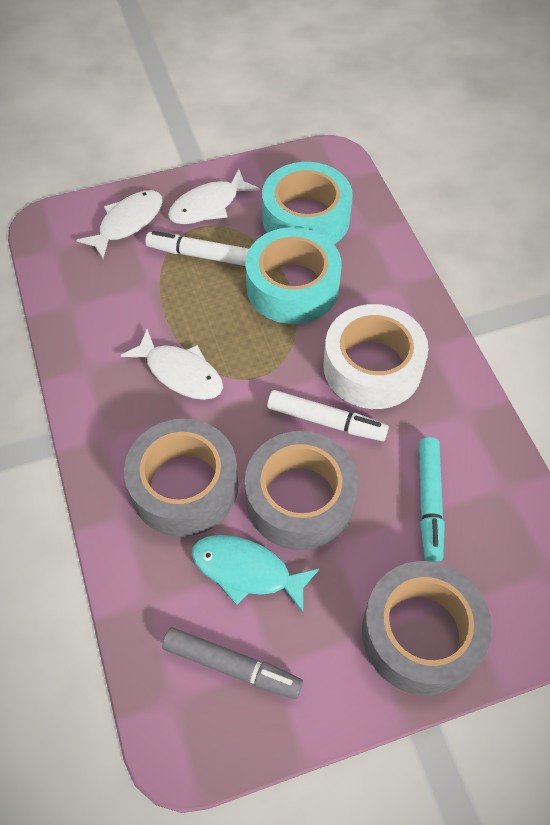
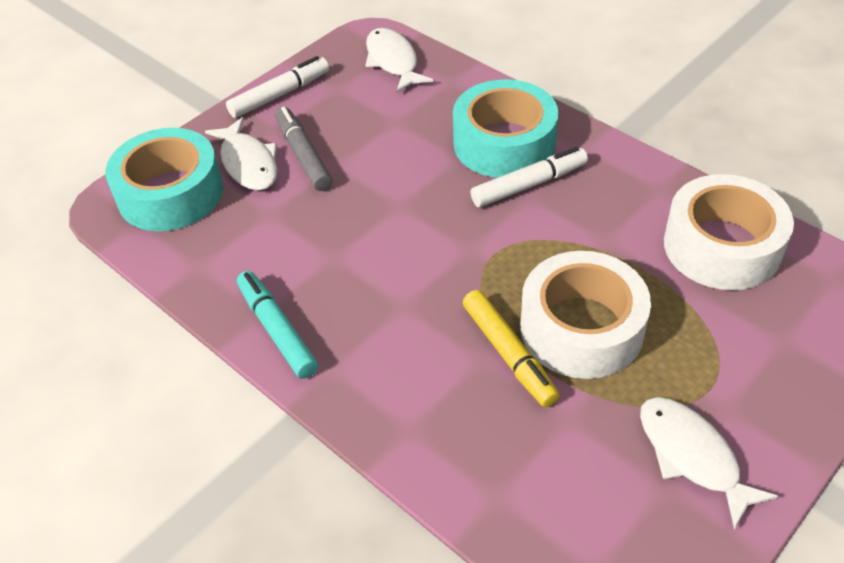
grey tape: 3 -> 0
turquoise fish: 1 -> 0
white tape: 1 -> 2
yellow marker: 0 -> 1

